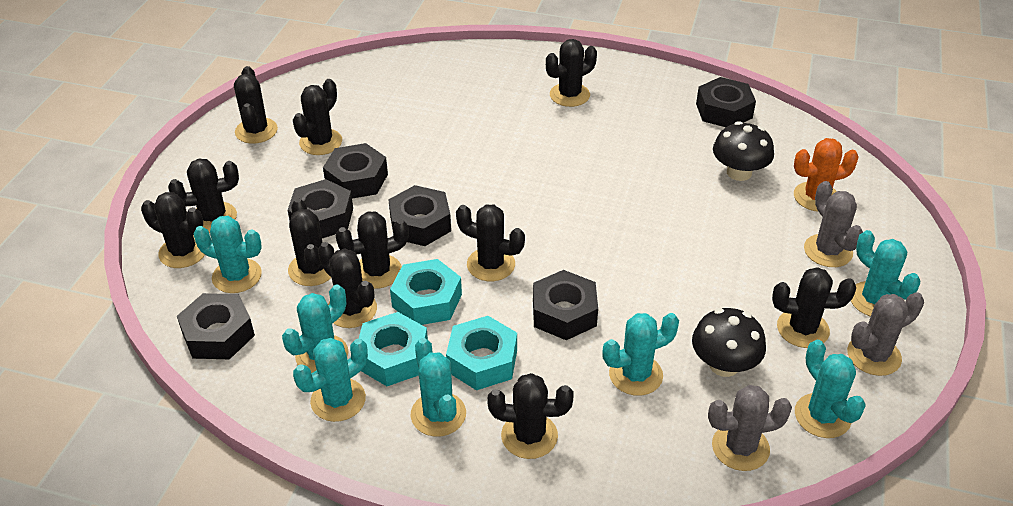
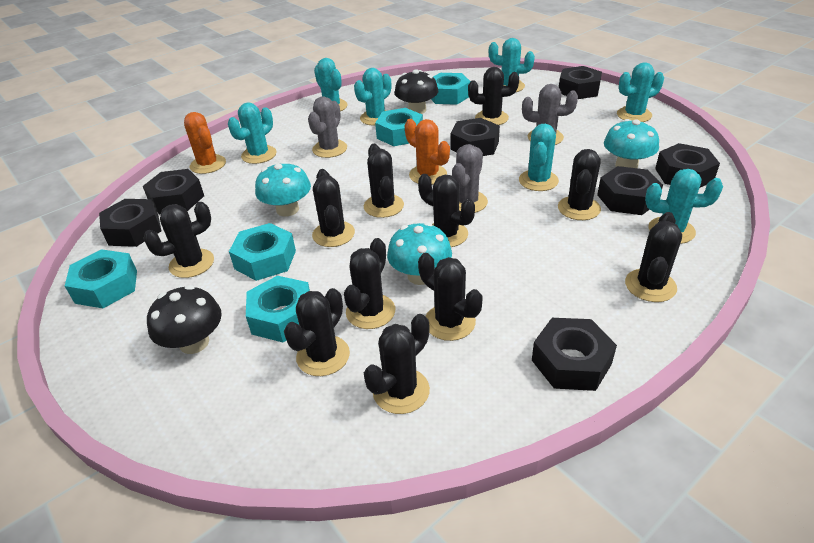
black nut: 6 -> 7
orange cactus: 1 -> 2
turquoise mushroom: 0 -> 3
turquoise nut: 3 -> 5

